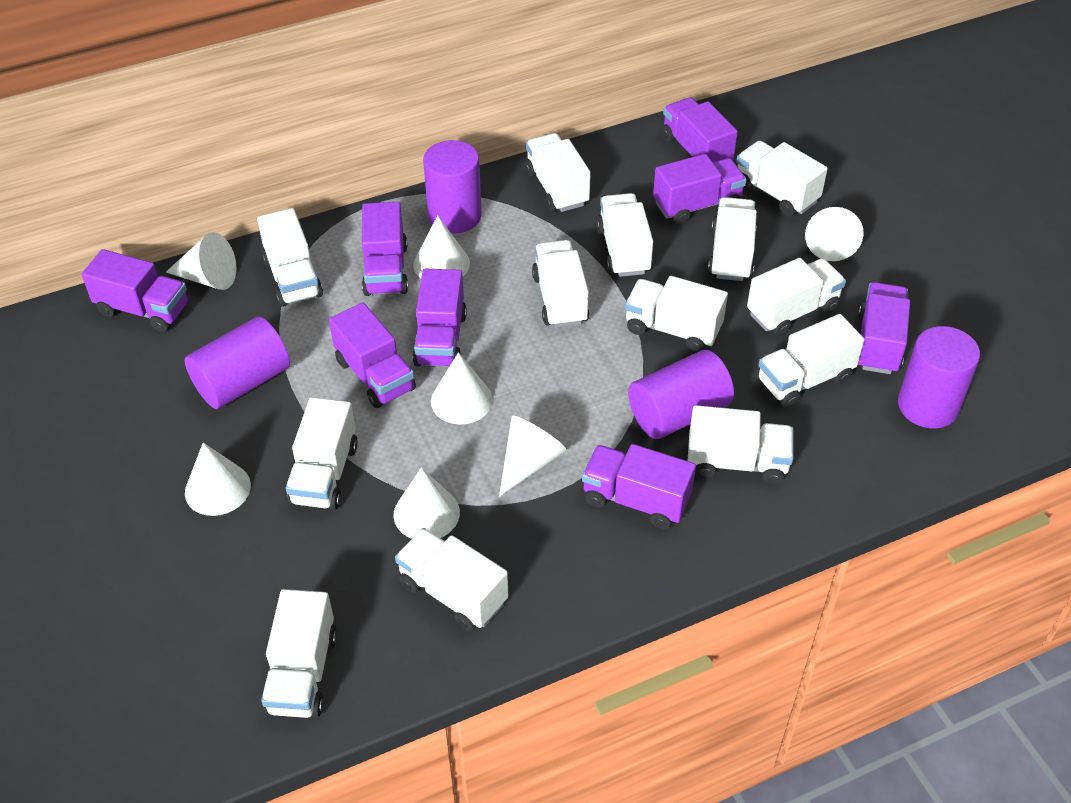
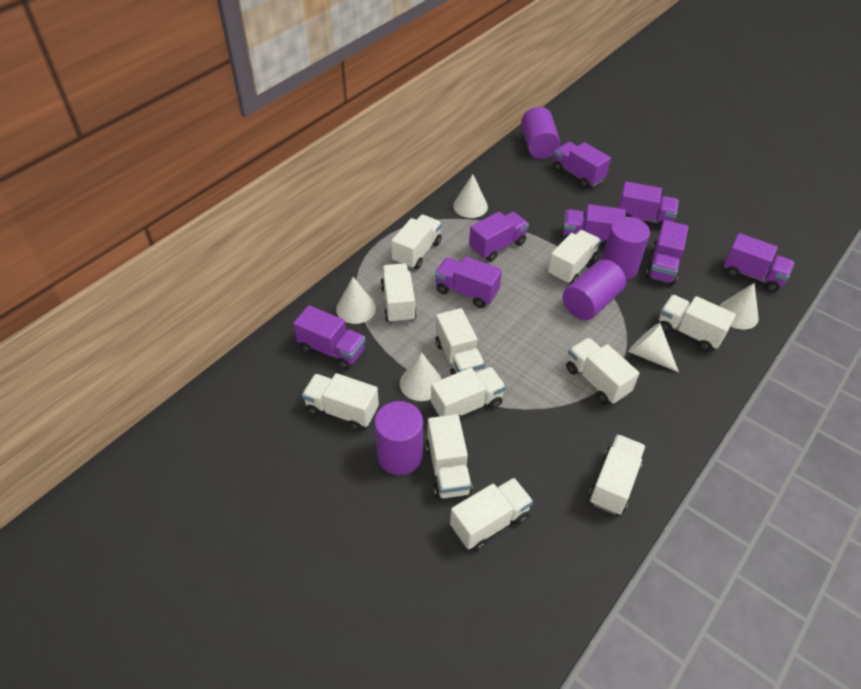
white cone: 7 -> 5
white truck: 13 -> 11

